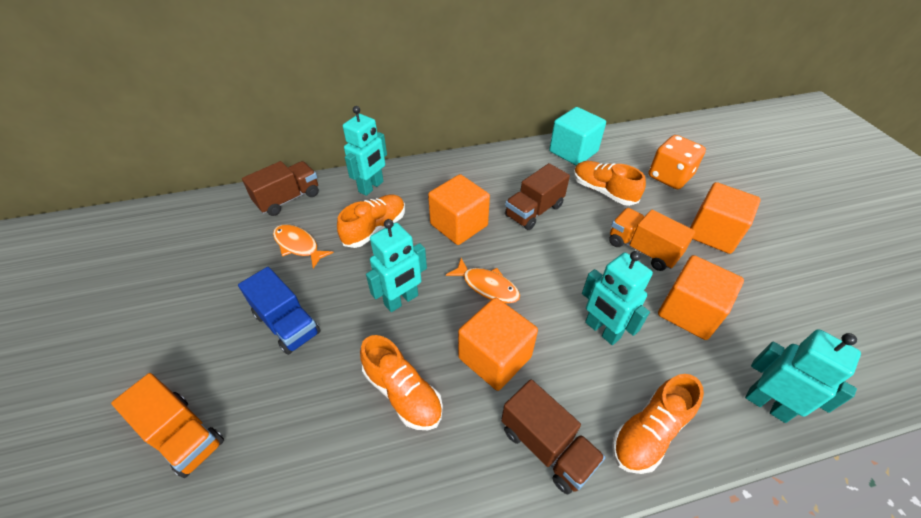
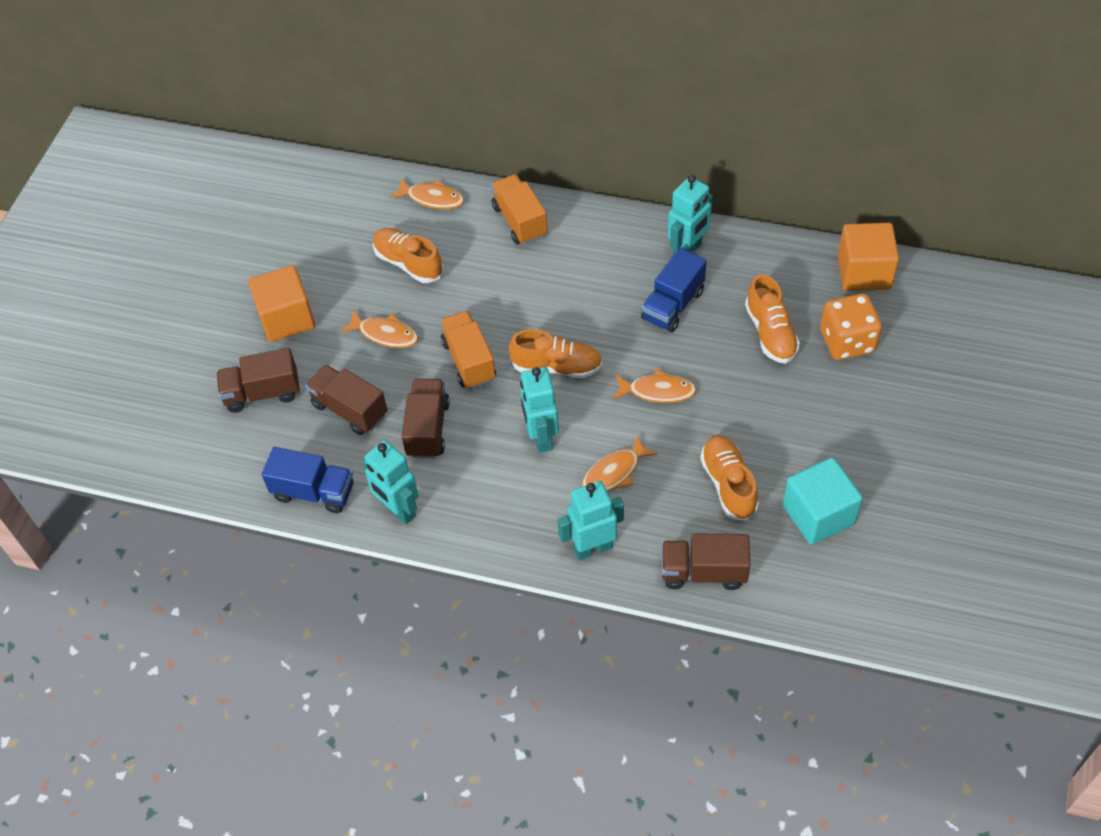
blue truck: 1 -> 2
brown truck: 3 -> 4
orange cube: 4 -> 2
orange fish: 2 -> 4

